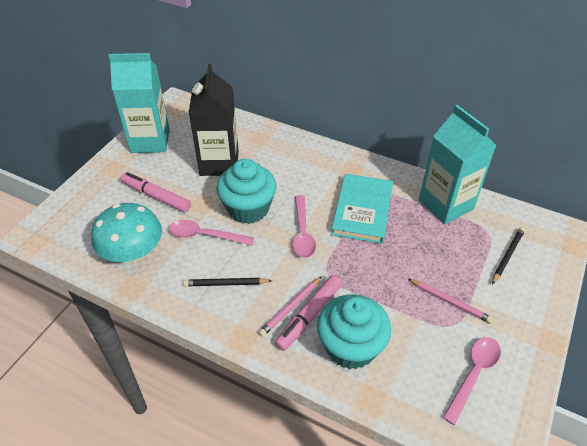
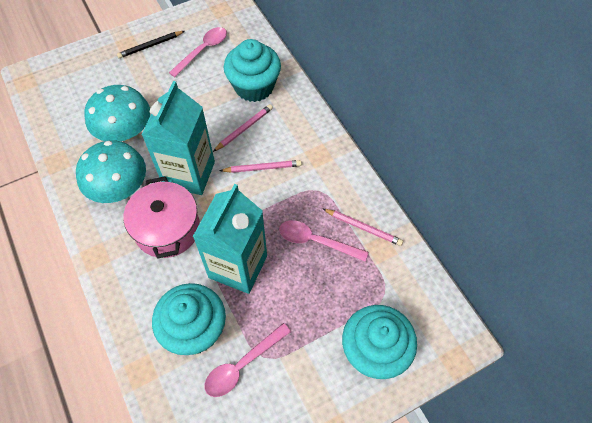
black carton: 1 -> 0
black pencil: 2 -> 1
pink marker: 2 -> 0
pink pencil: 2 -> 3
pink pot: 0 -> 1
turquoise book: 1 -> 0
turquoise cupcake: 2 -> 3
turquoise mushroom: 1 -> 2

